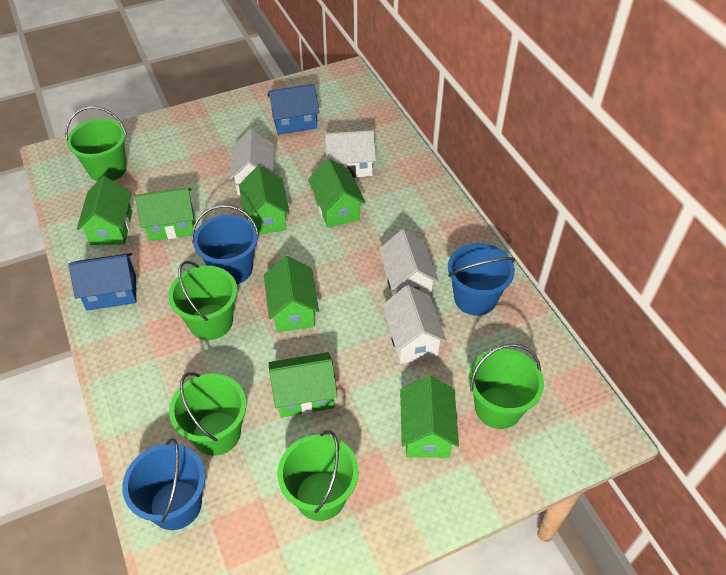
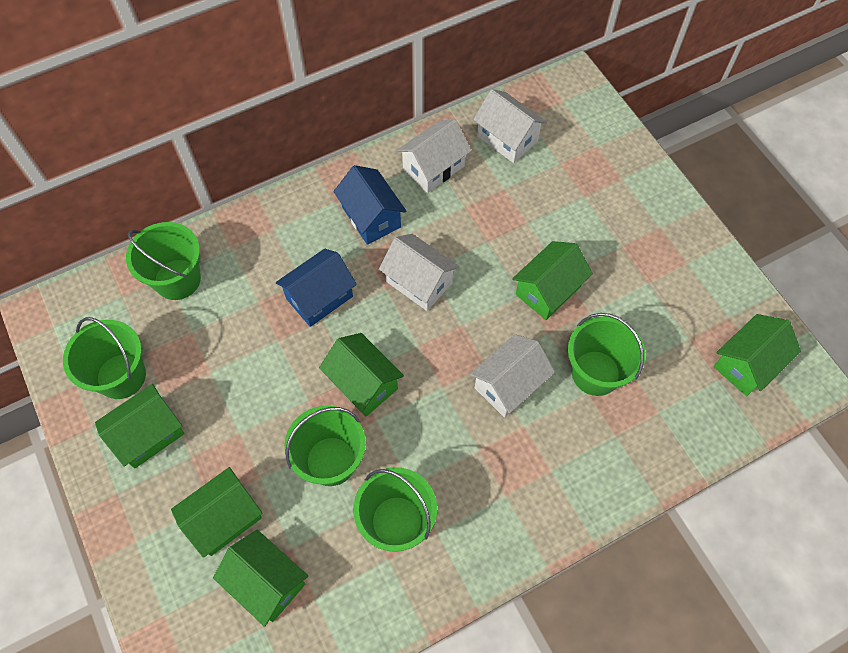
blue bucket: 3 -> 0
green house: 7 -> 6

